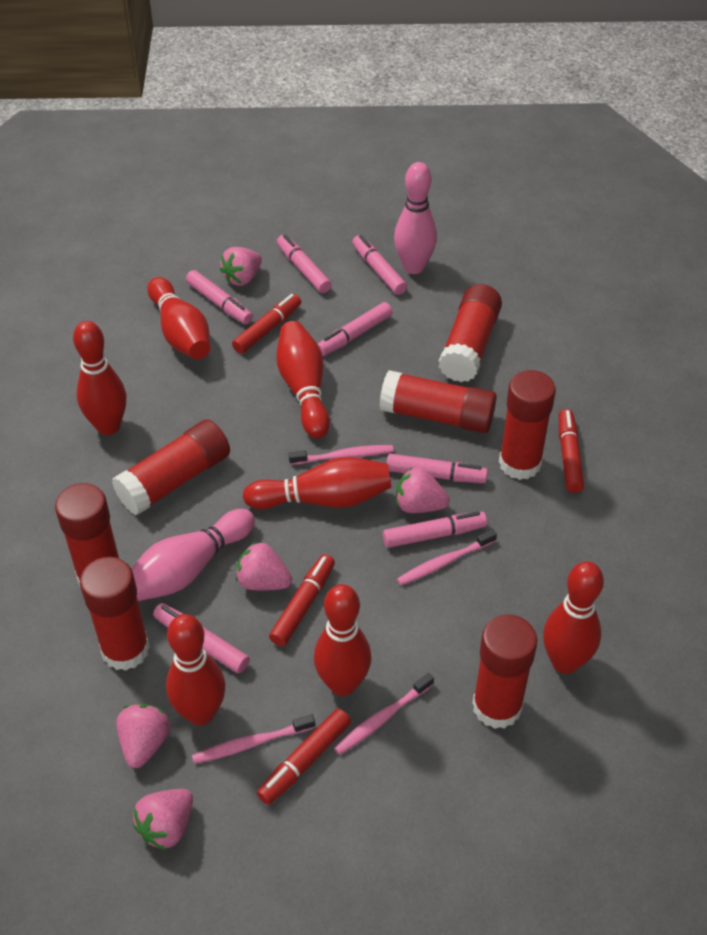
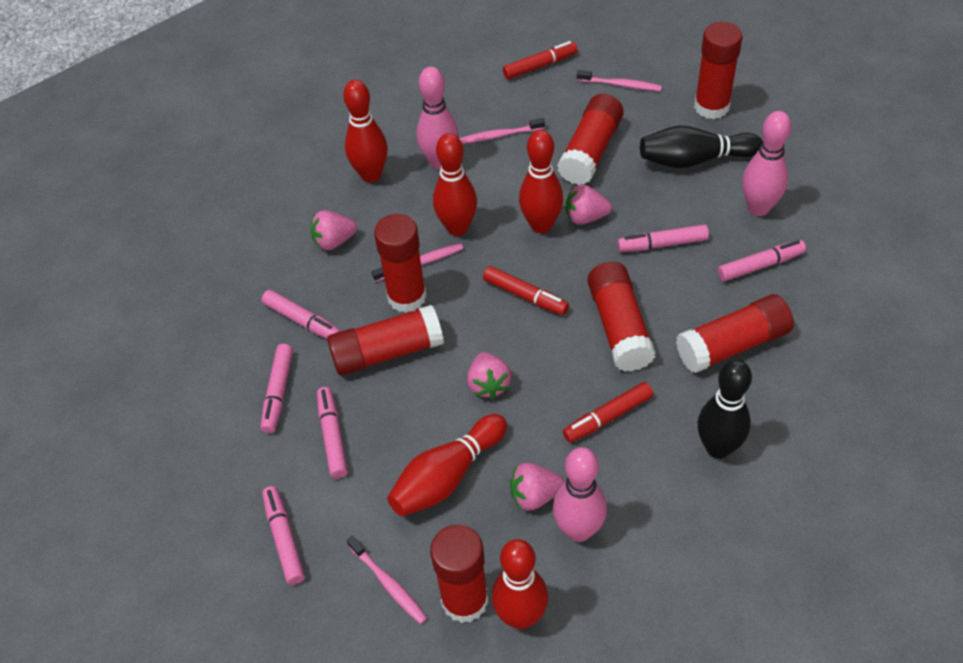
black bowling pin: 0 -> 2
pink bowling pin: 2 -> 3
pink marker: 7 -> 6
pink strawberry: 5 -> 4
red bowling pin: 7 -> 5
red marker: 4 -> 3

